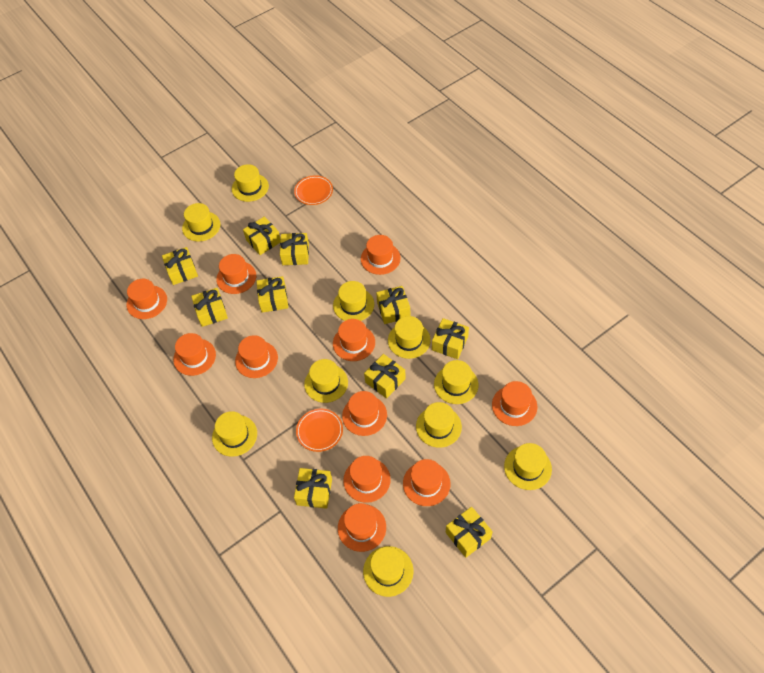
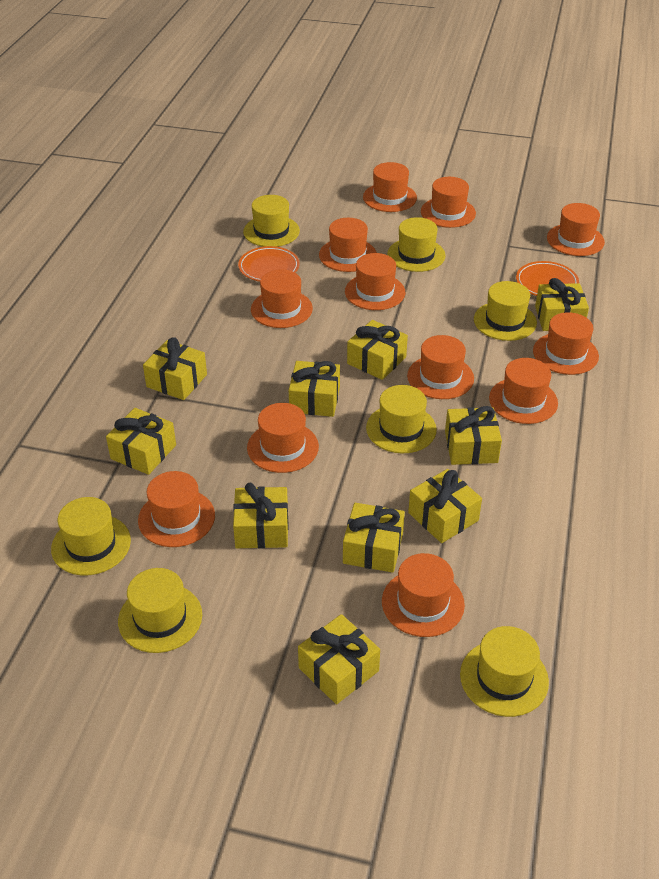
orange hat: 11 -> 12
yellow hat: 10 -> 7

